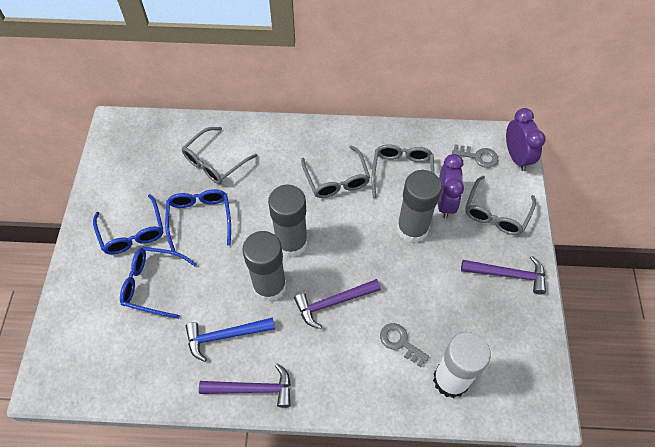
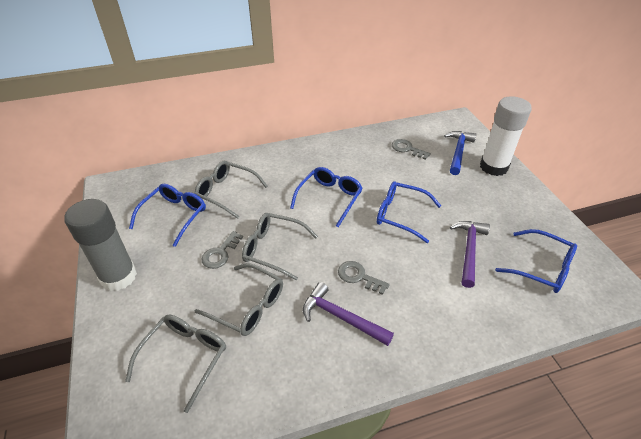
blue glasses: 3 -> 4
grey glue stick: 3 -> 1
grey key: 2 -> 3
purple clock: 2 -> 0
purple hammer: 3 -> 2

